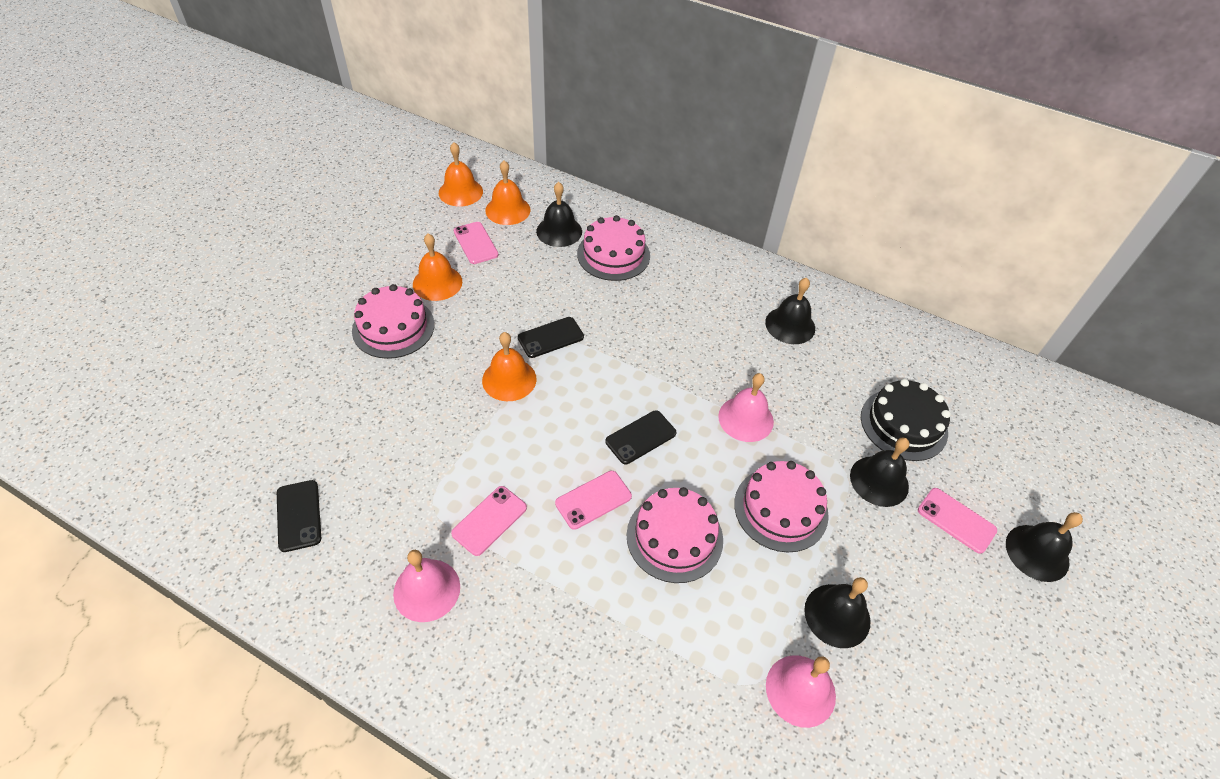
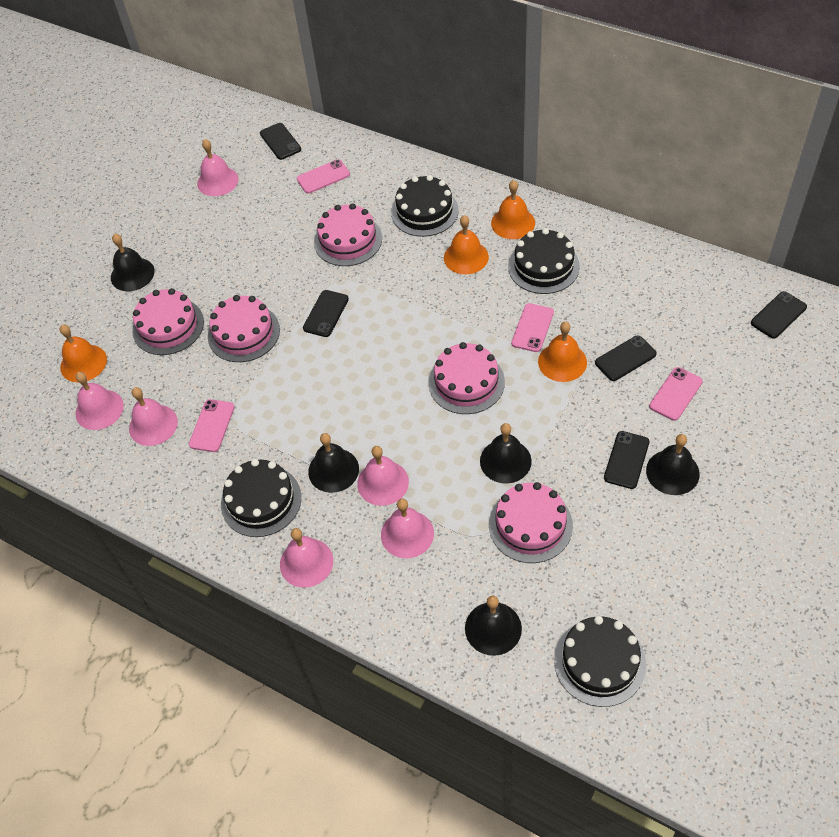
black cake: 1 -> 4
black phone: 3 -> 5
pink bell: 3 -> 6
pink cake: 4 -> 5

